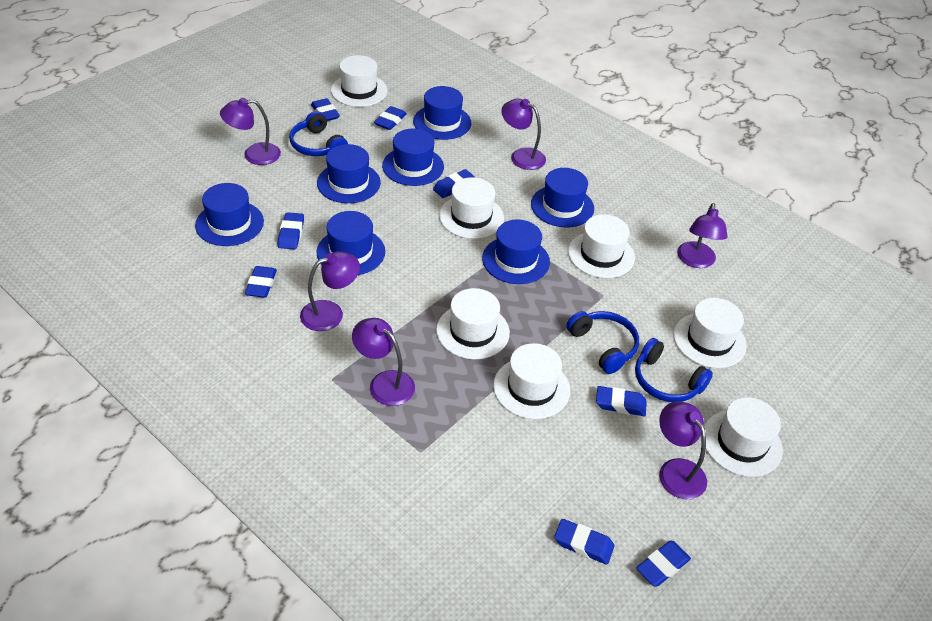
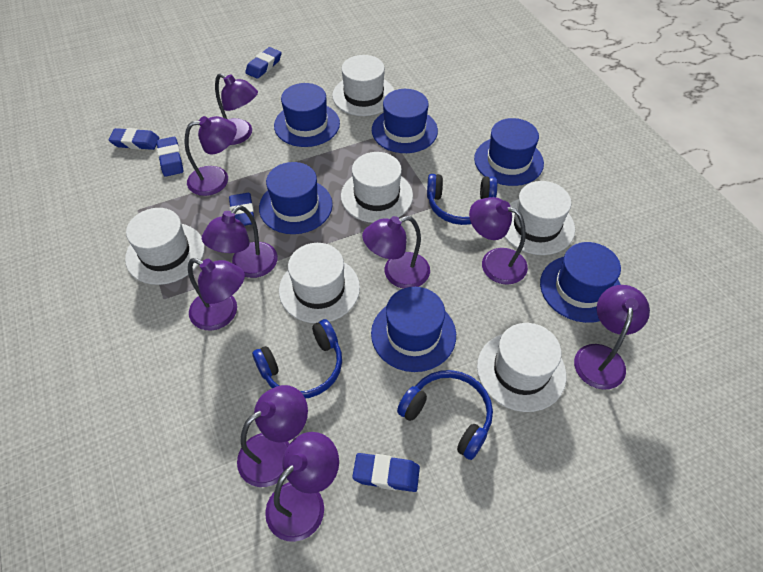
blue eraser: 8 -> 5
blue hat: 7 -> 6
purple lamp: 6 -> 9
white hat: 7 -> 6

